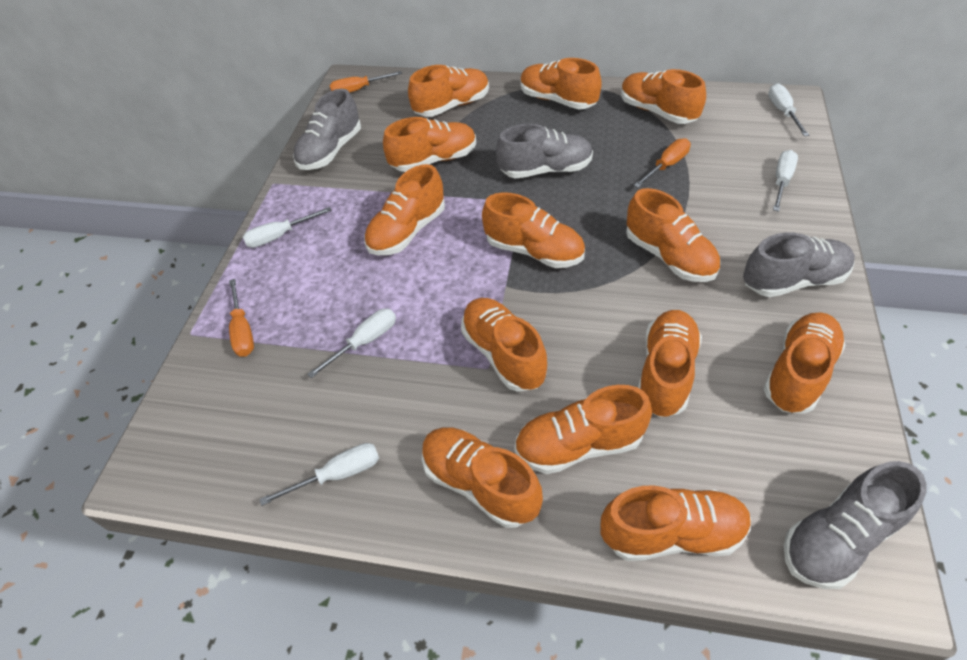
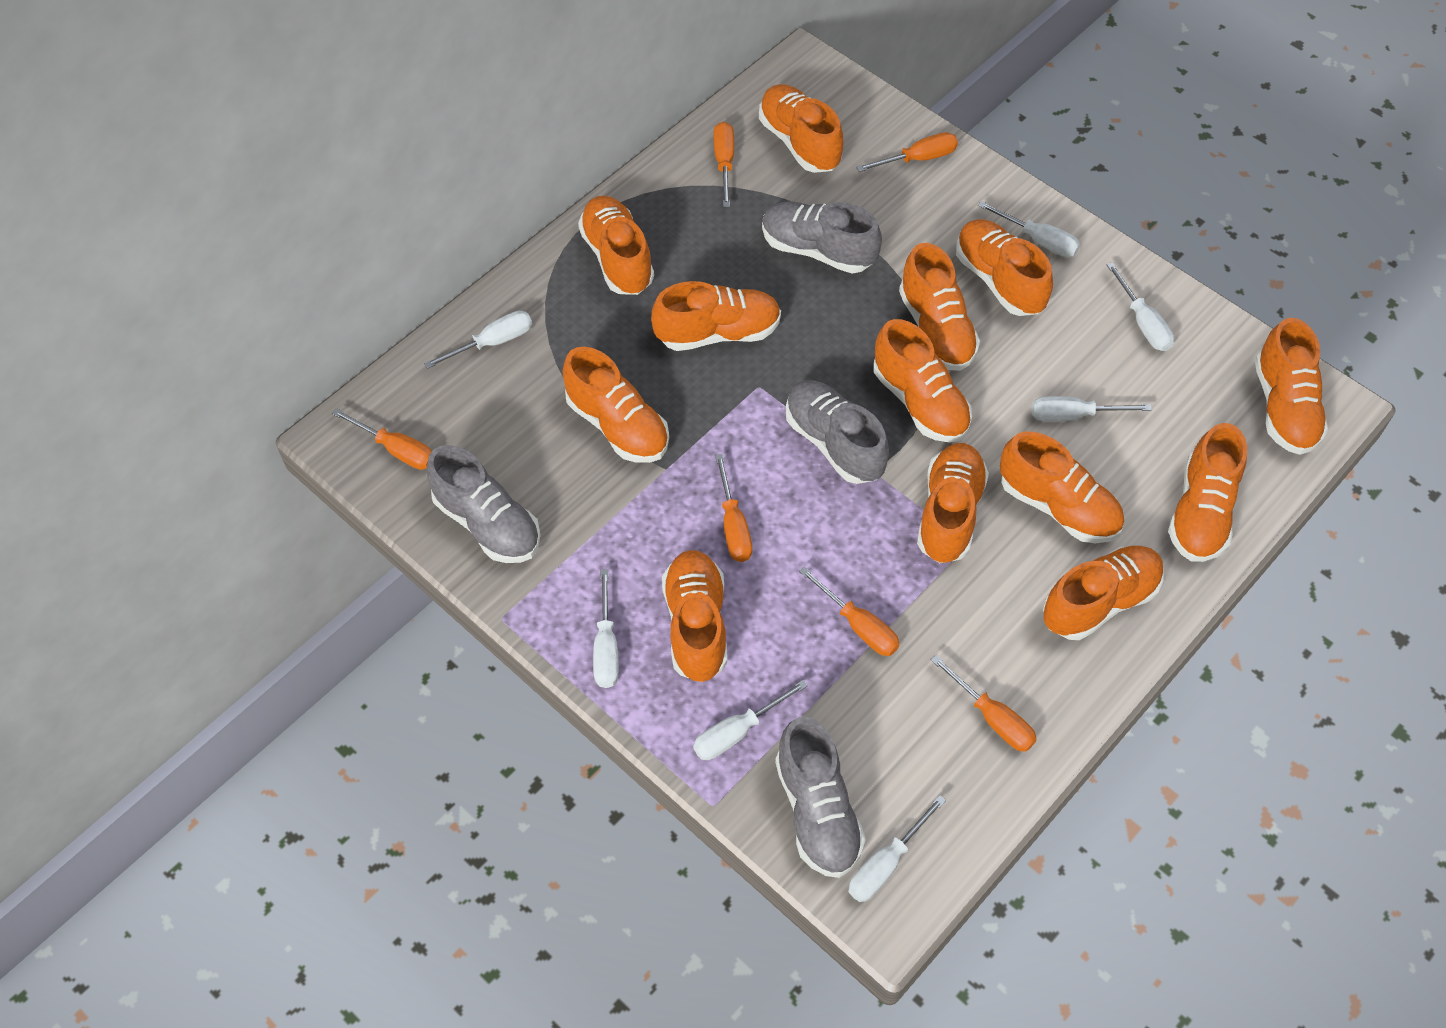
orange screwdriver: 3 -> 6
white screwdriver: 5 -> 7

